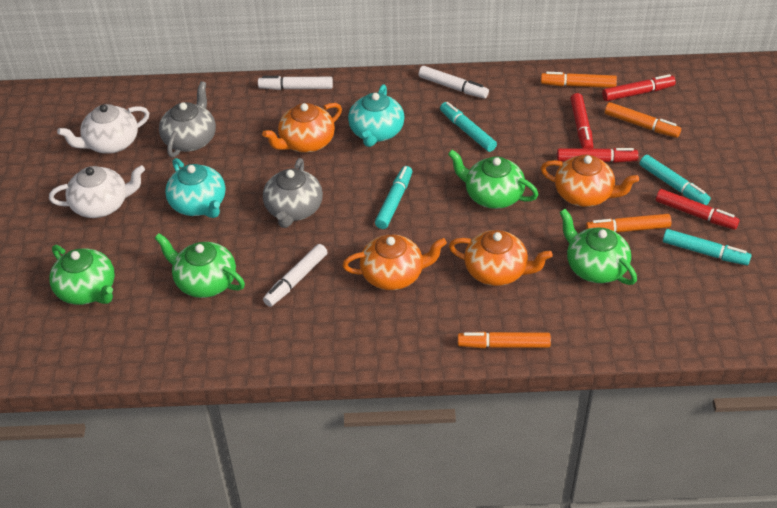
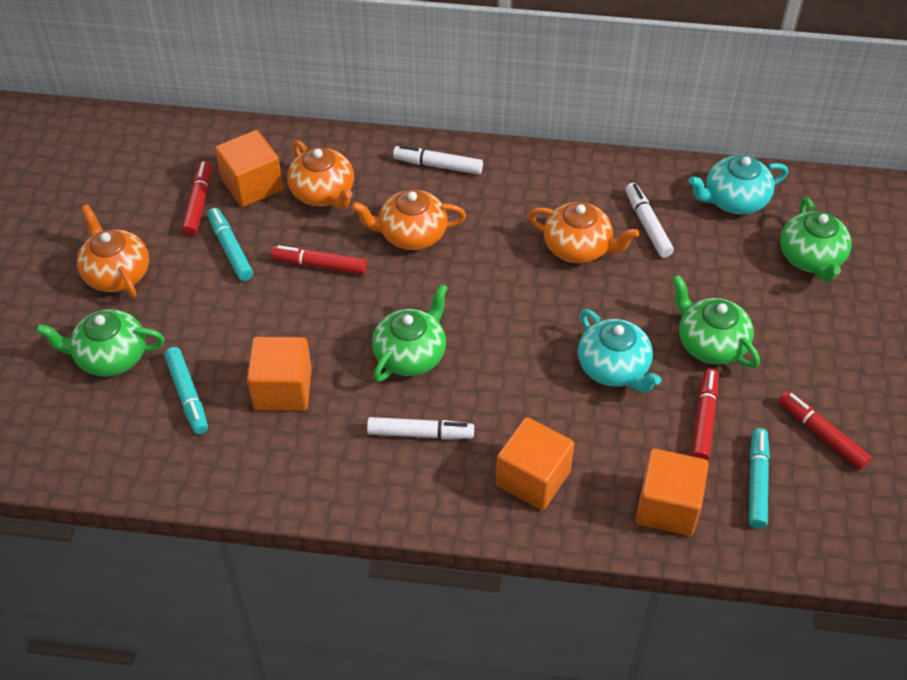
grey teapot: 2 -> 0
orange cube: 0 -> 4
orange marker: 4 -> 0
turquoise marker: 4 -> 3
white teapot: 2 -> 0

